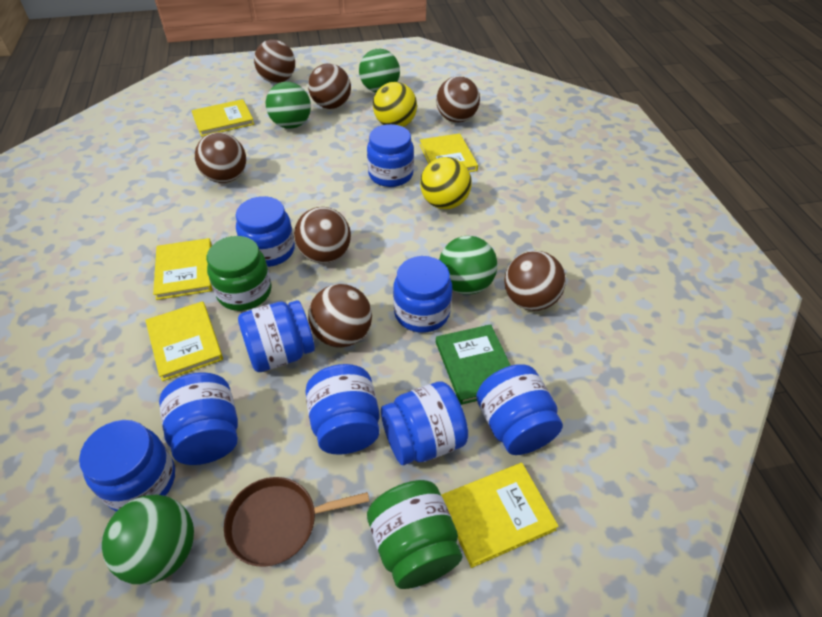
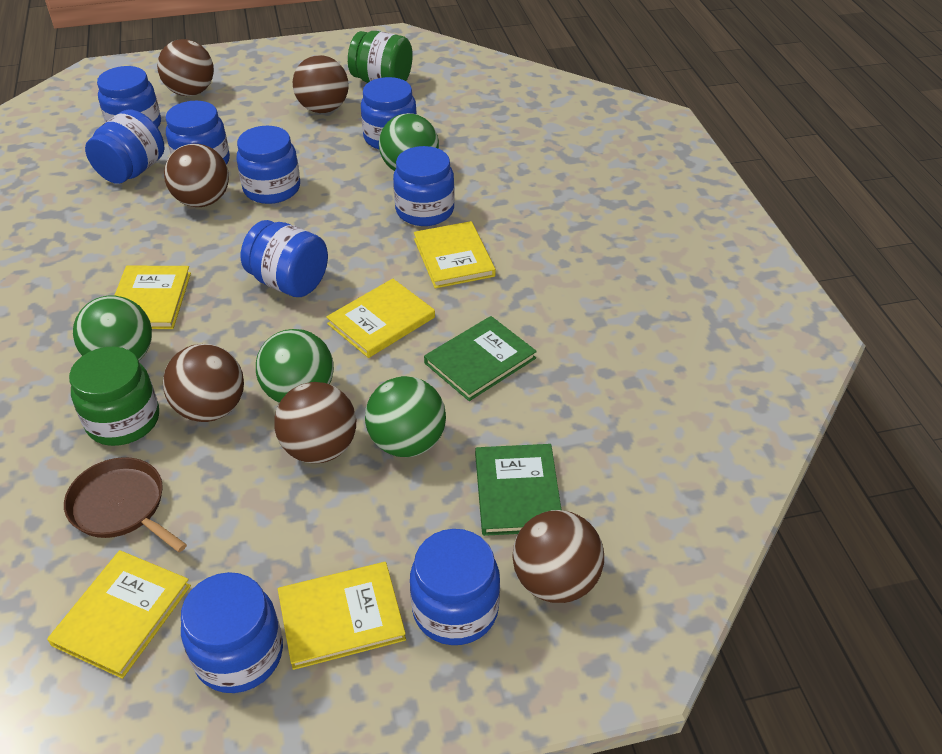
brown ball: 7 -> 6
green book: 1 -> 2
yellow ball: 2 -> 0

